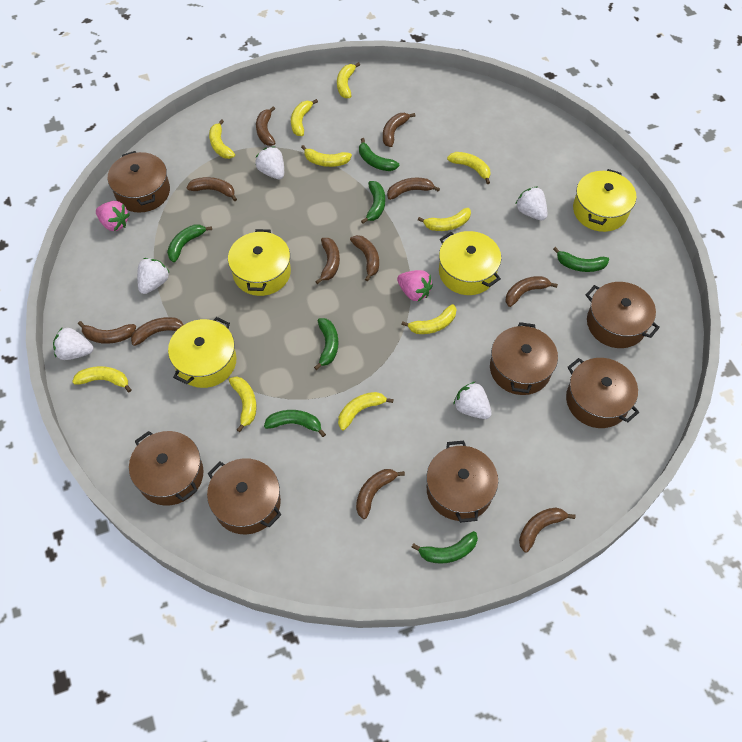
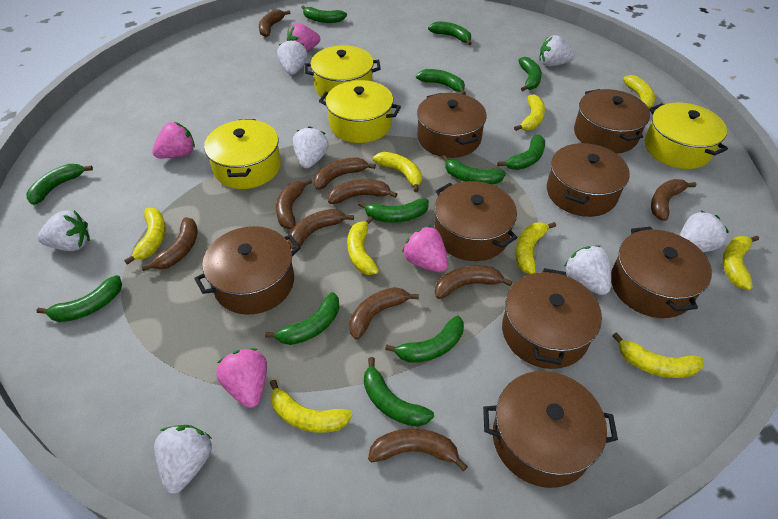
brown banana: 11 -> 10
brown pot: 7 -> 8
green banana: 7 -> 12
pink strawberry: 2 -> 4
white strawberry: 5 -> 7
yellow banana: 10 -> 9

